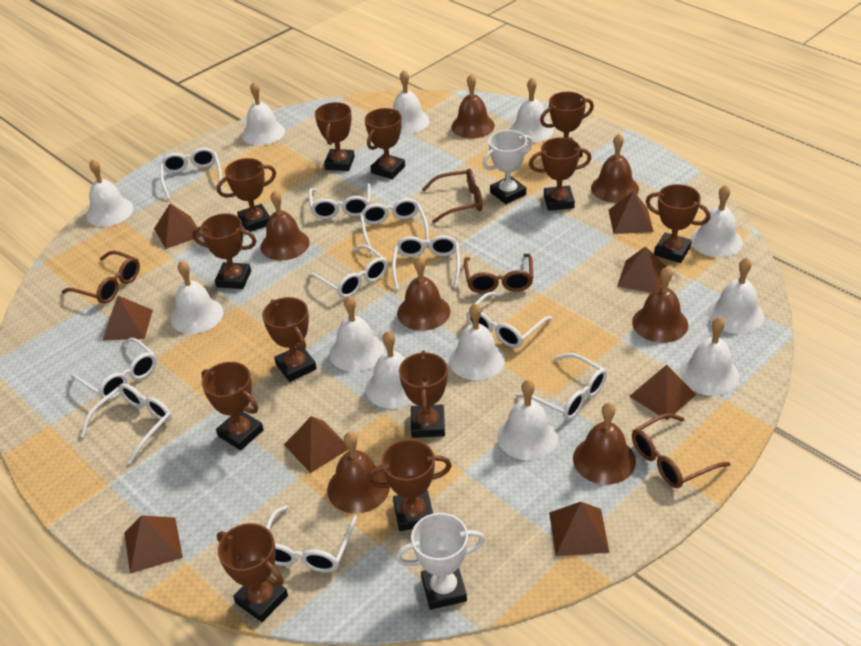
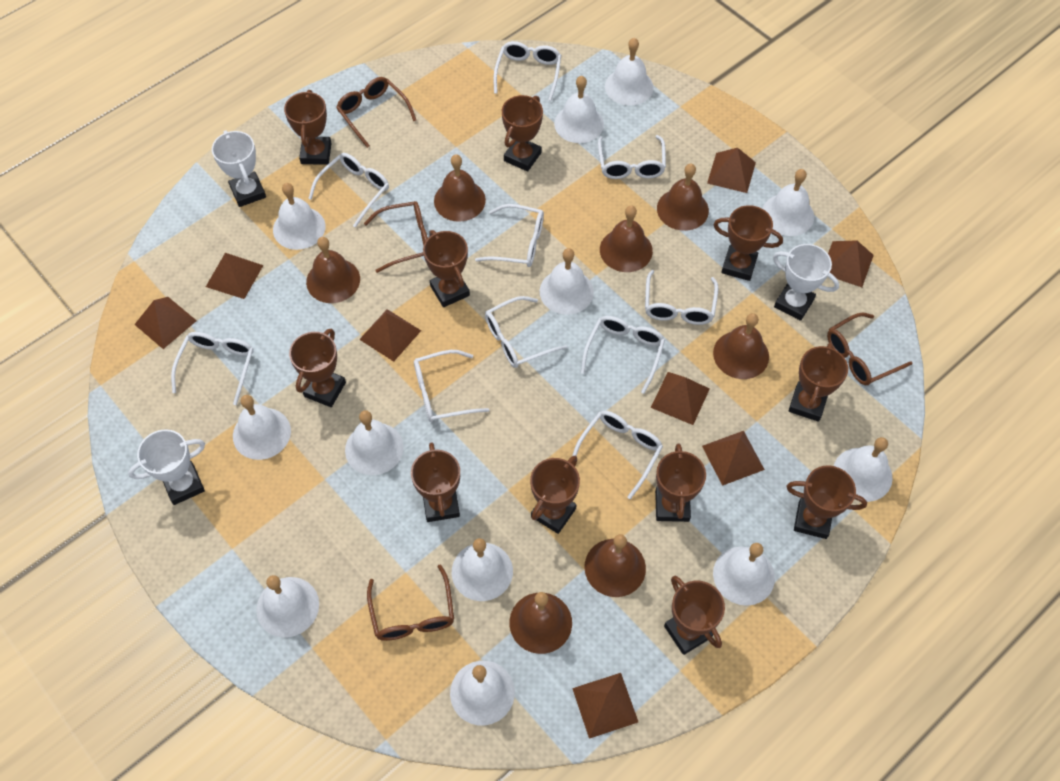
brown trophy: 12 -> 11
white trophy: 2 -> 3

